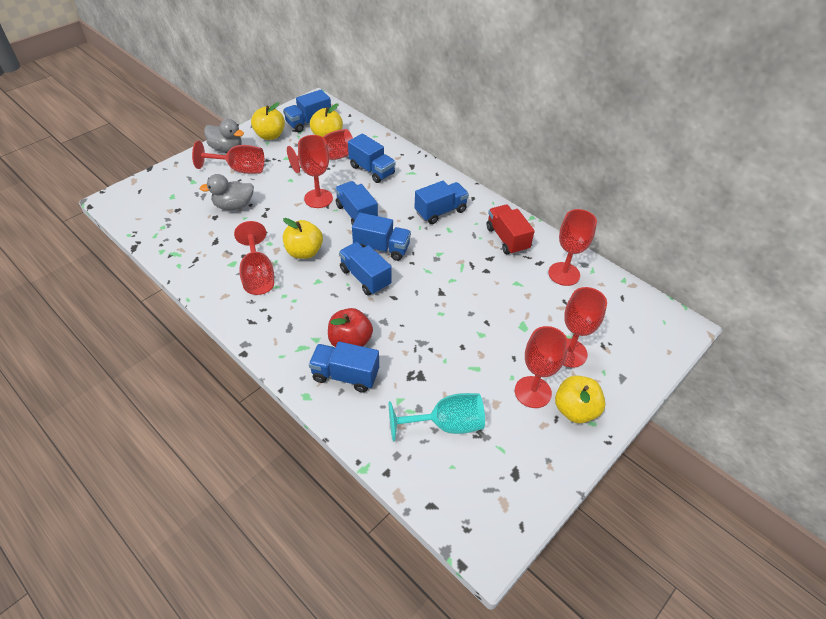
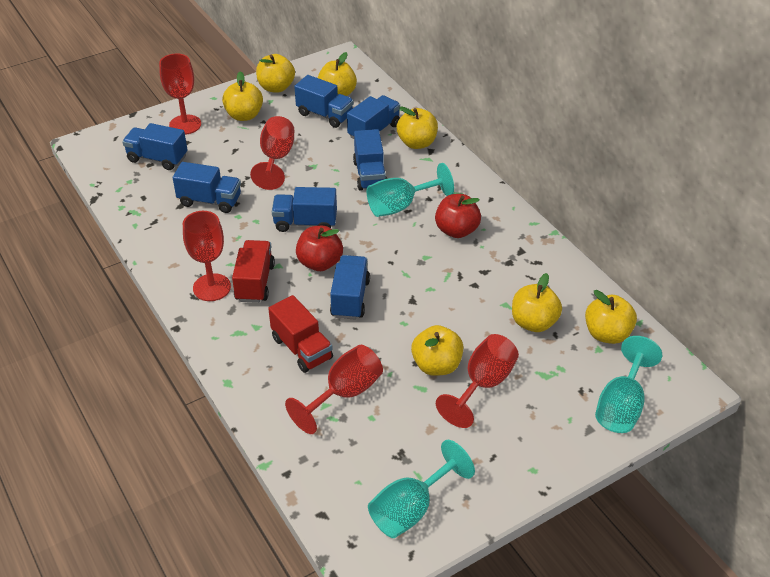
grey duck: 2 -> 0
red apple: 1 -> 2
red goblet: 7 -> 5
red truck: 1 -> 2
turquoise goblet: 1 -> 3
yellow apple: 4 -> 7

